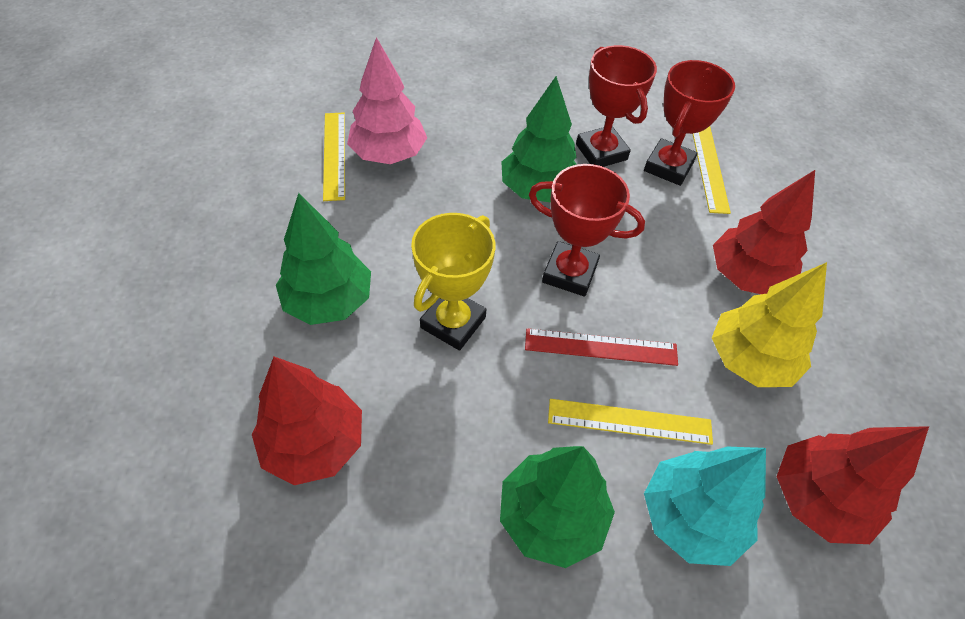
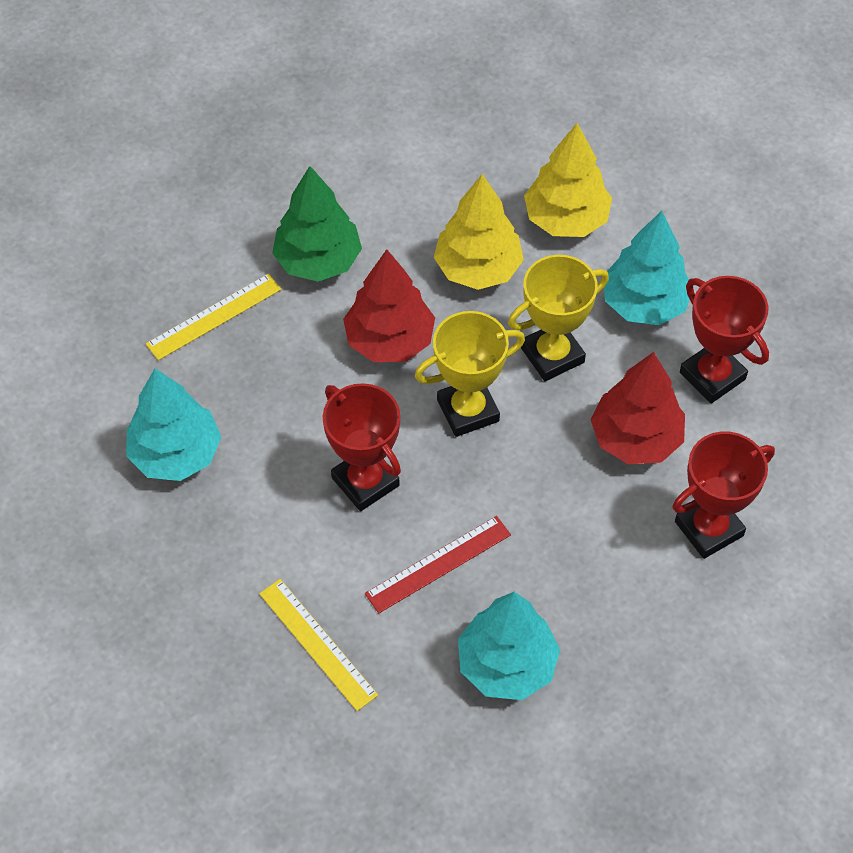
green tree: 3 -> 1
pink tree: 1 -> 0
red tree: 3 -> 2
turquoise tree: 1 -> 3
yellow ruler: 3 -> 2
yellow tree: 1 -> 2
yellow trophy: 1 -> 2

